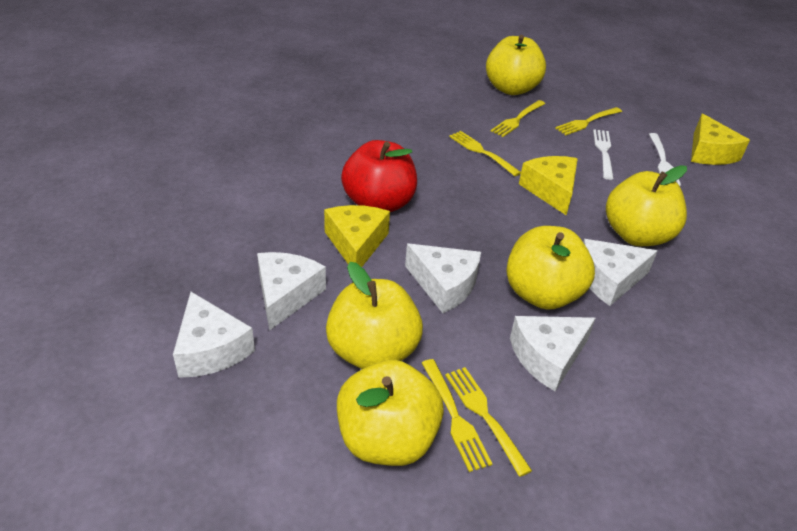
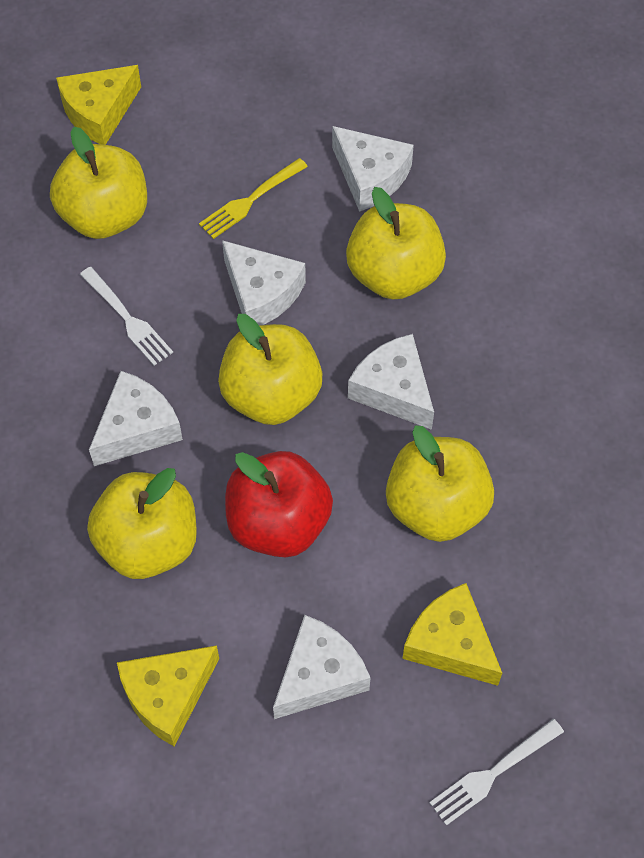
yellow fork: 5 -> 1

